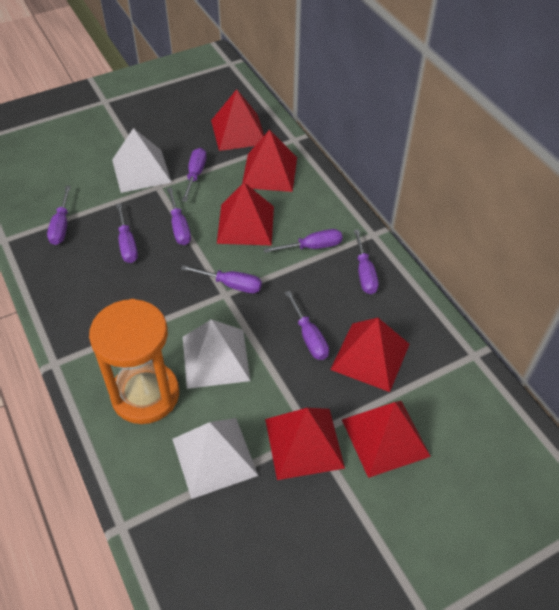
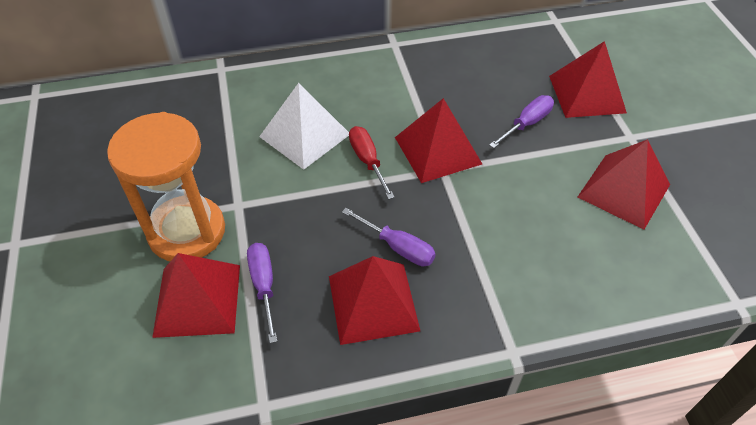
purple screwdriver: 8 -> 3
red pyramid: 6 -> 5
red screwdriver: 0 -> 1
white pyramid: 3 -> 1

